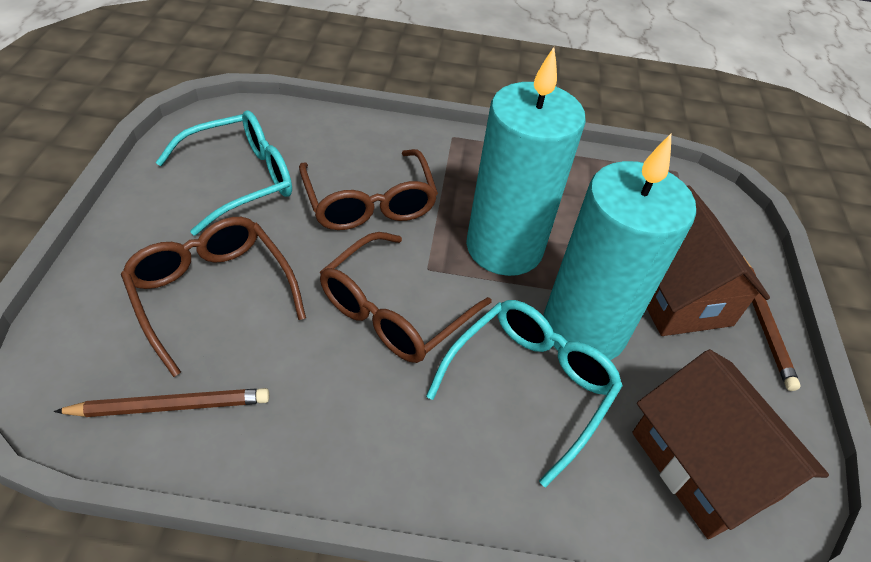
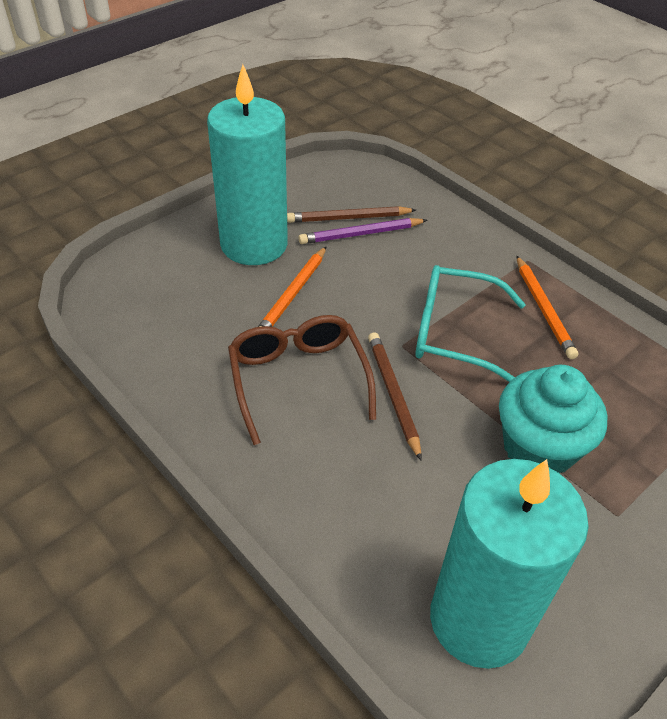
brown glasses: 3 -> 1
brown house: 2 -> 0
orange pencil: 0 -> 2
purple pencil: 0 -> 1
turquoise cupcake: 0 -> 1
turquoise glasses: 2 -> 1

